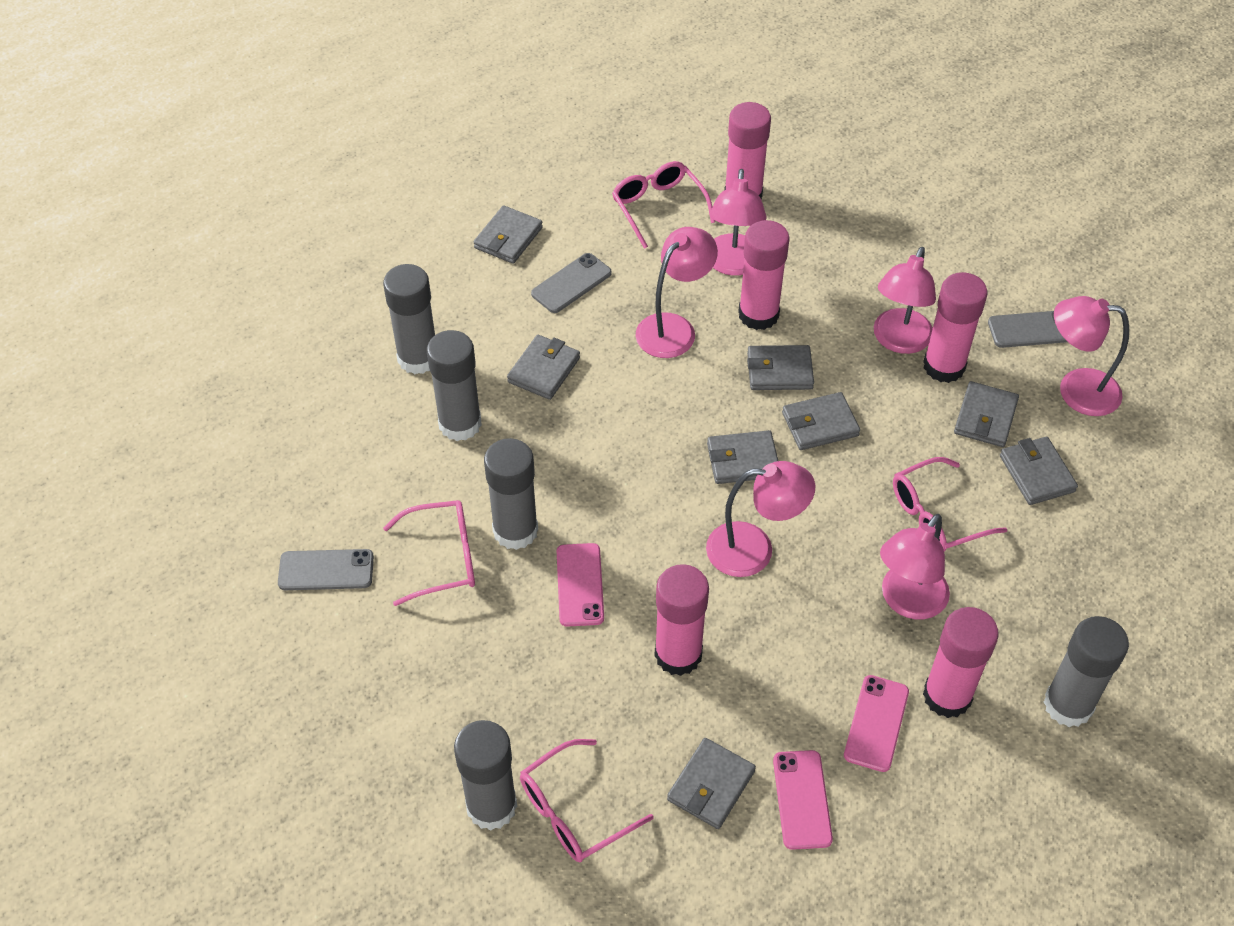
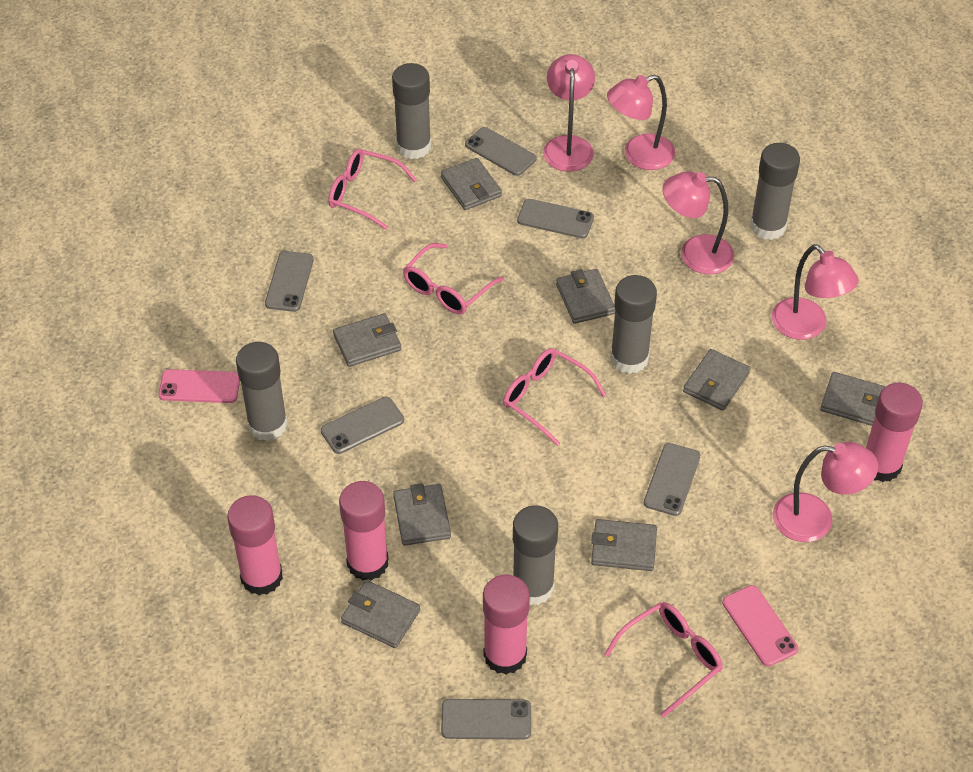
grey phone: 3 -> 6
pink glue stick: 5 -> 4
pink lamp: 6 -> 5
pink phone: 3 -> 2

